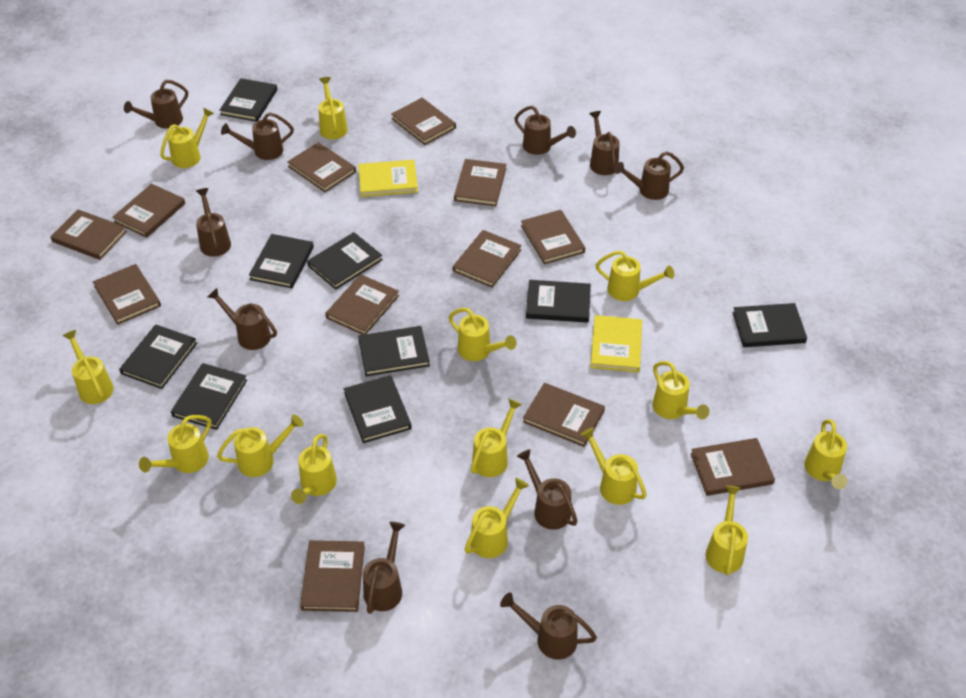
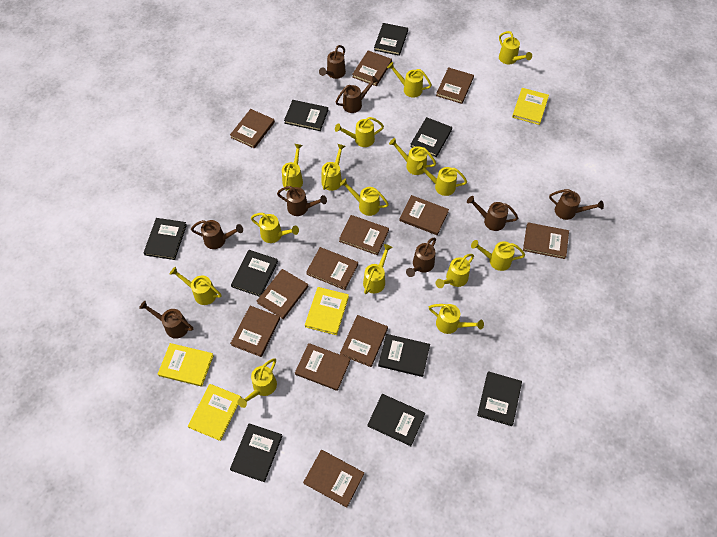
brown watering can: 10 -> 8
yellow book: 2 -> 4
yellow watering can: 14 -> 15

